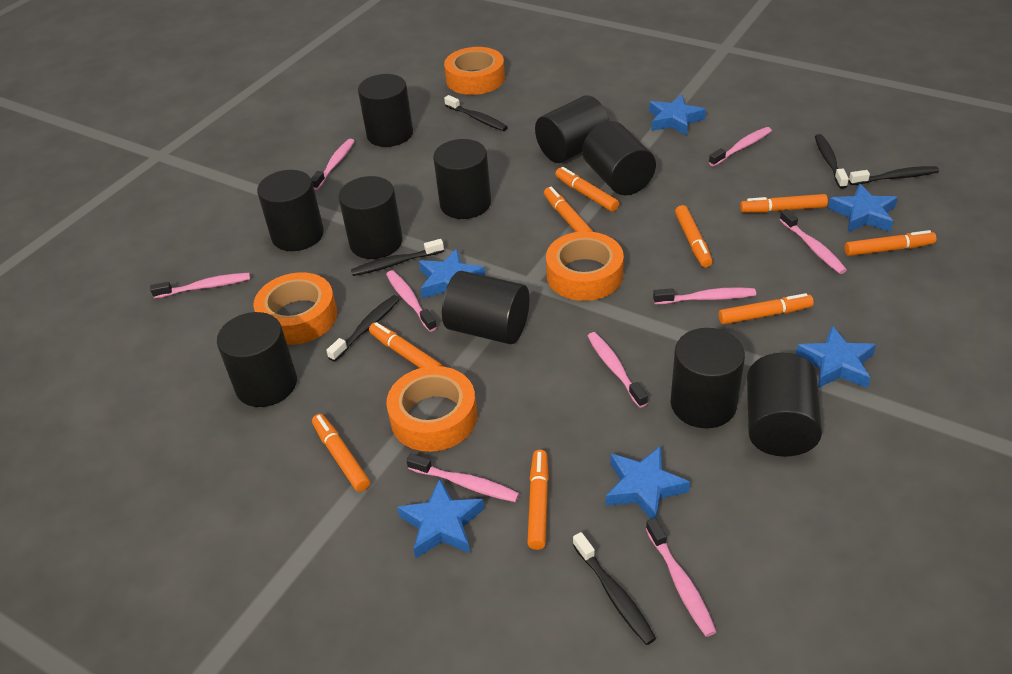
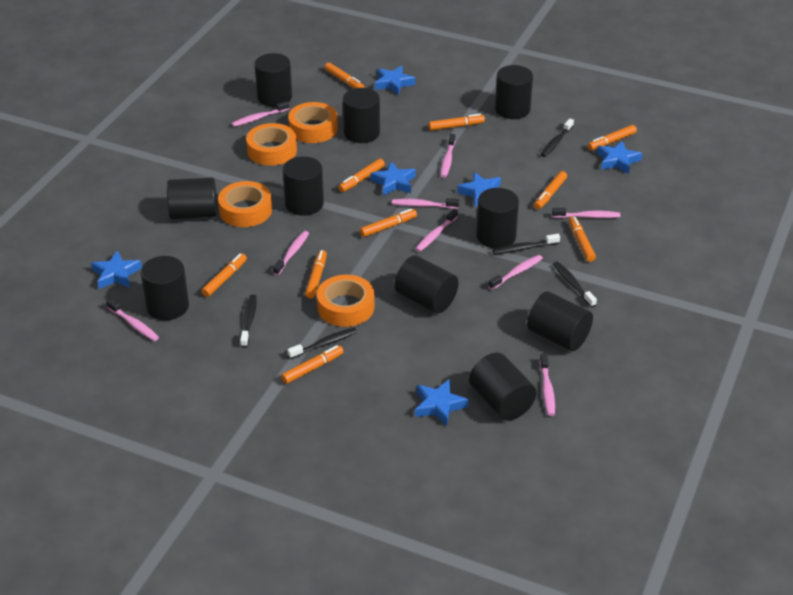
black toothbrush: 6 -> 5
orange marker: 9 -> 10

